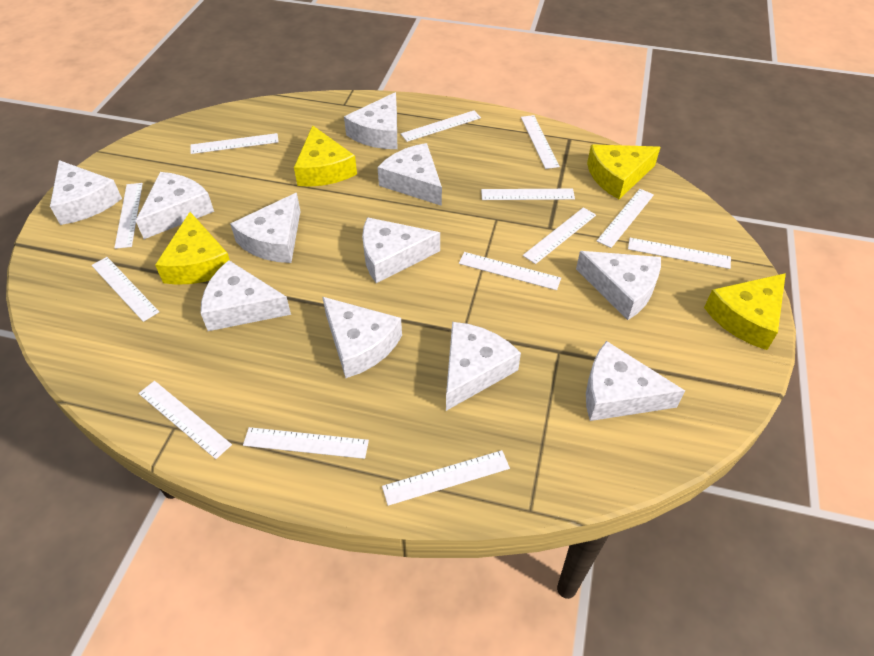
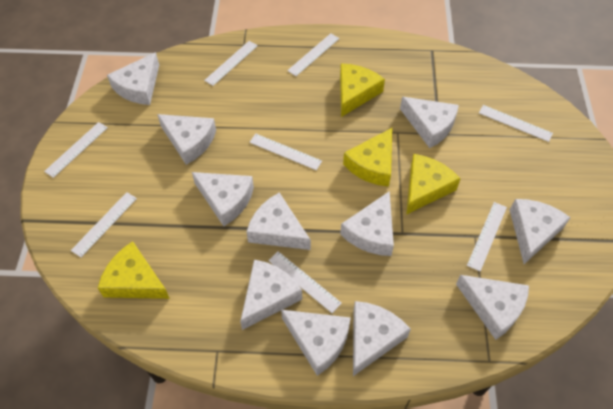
white ruler: 13 -> 8

